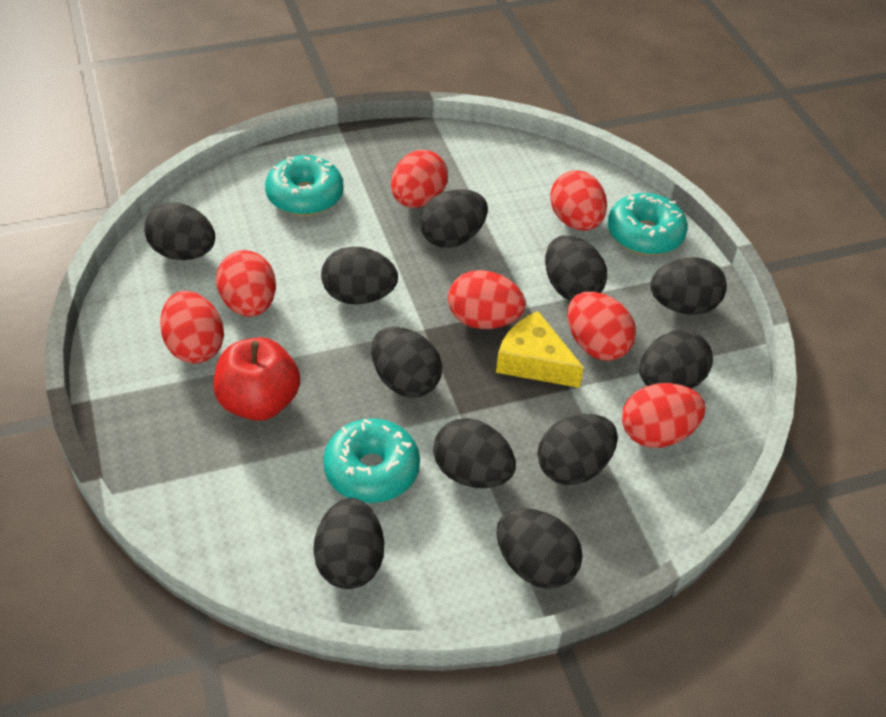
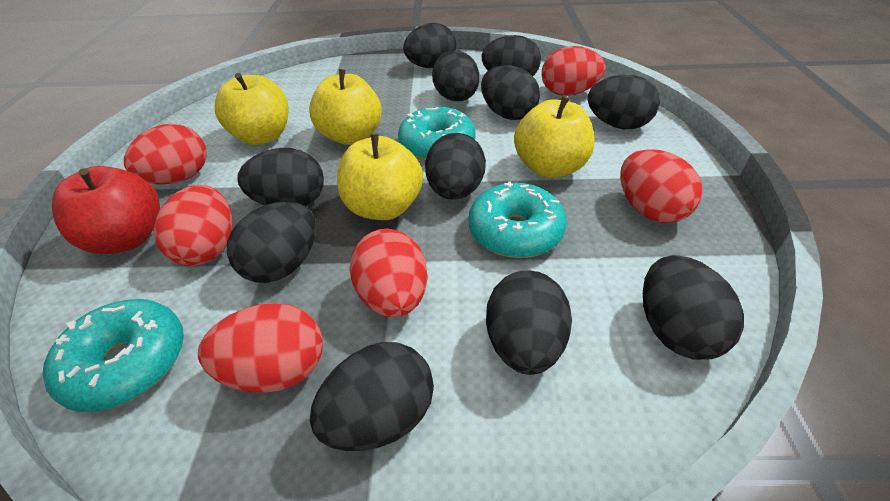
red egg: 7 -> 6
yellow apple: 0 -> 4
yellow cheese: 1 -> 0

